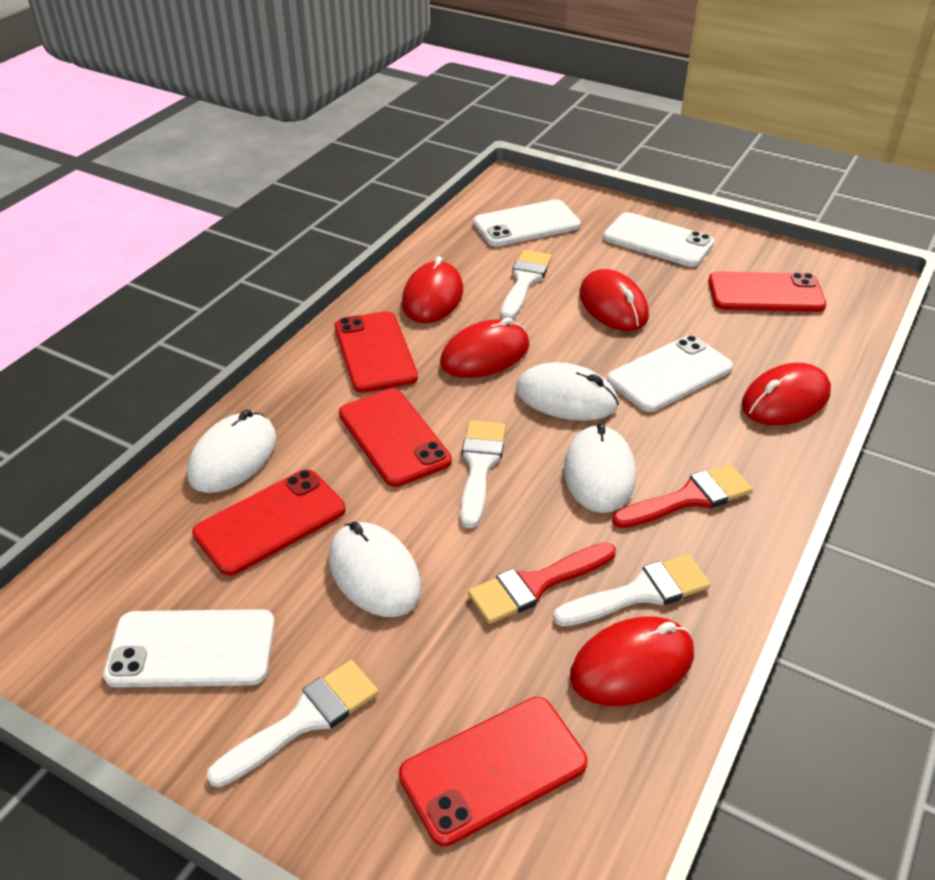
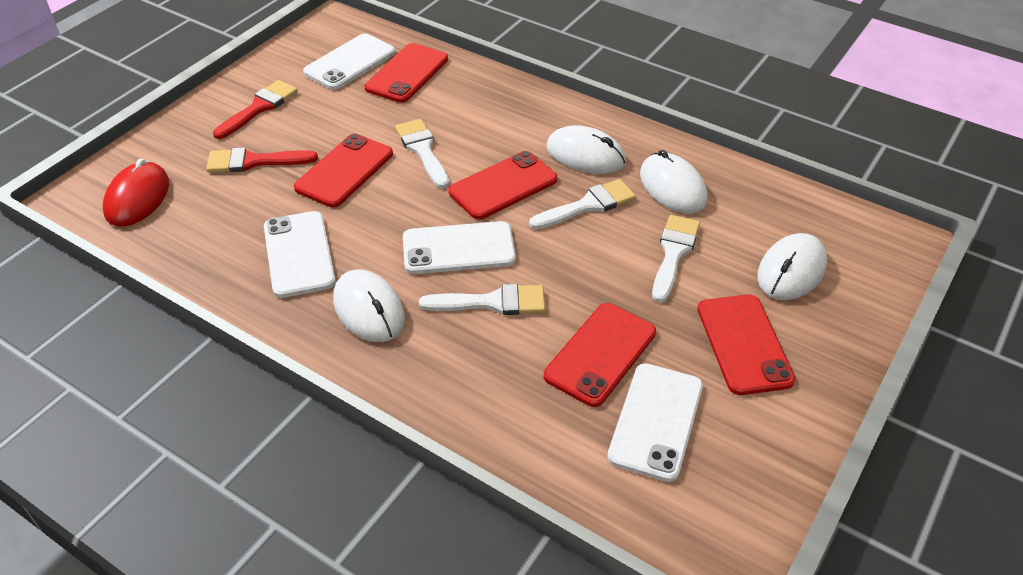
red mouse: 5 -> 1

